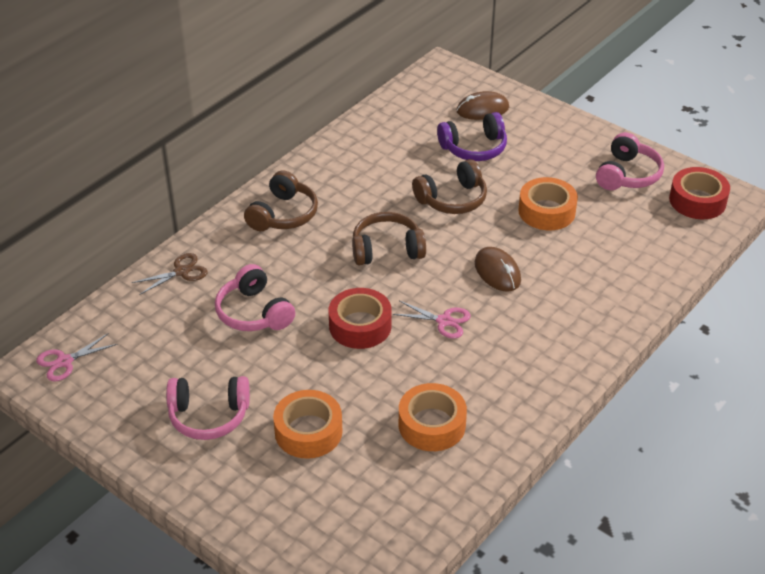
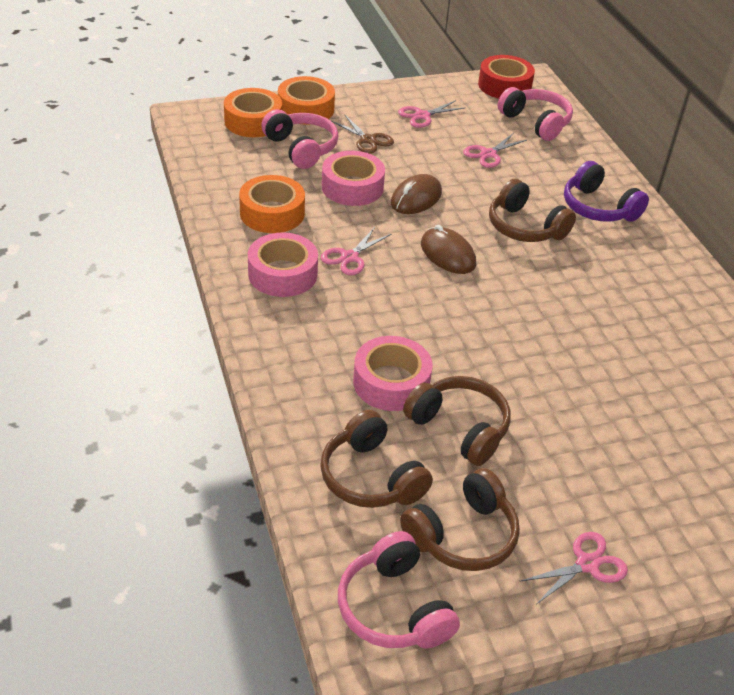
brown headphones: 3 -> 4
pink scissors: 2 -> 4
pink tape: 0 -> 3
red tape: 2 -> 1

